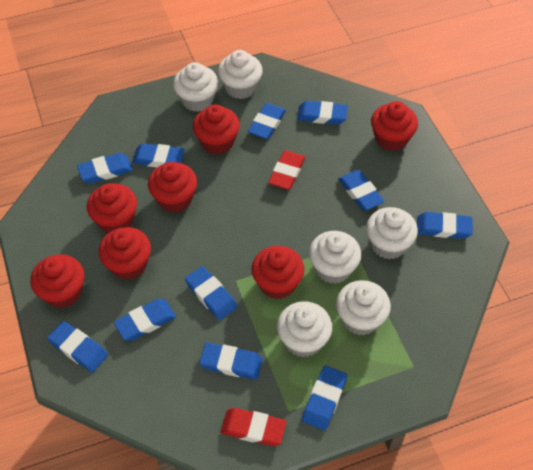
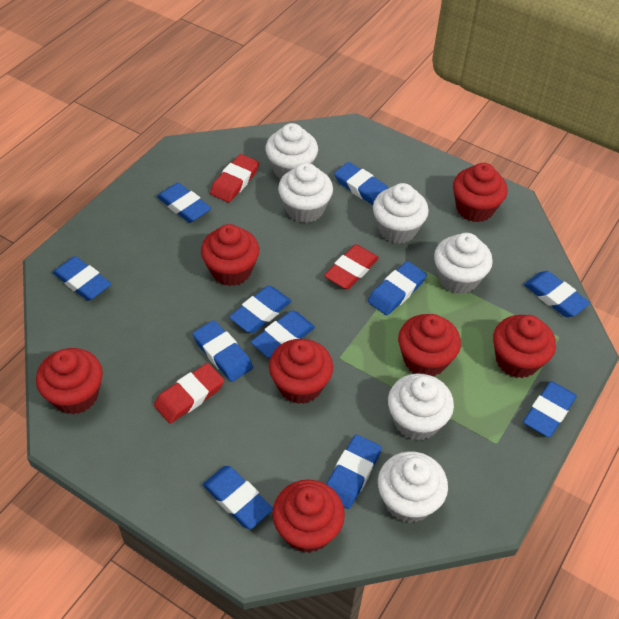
red eraser: 2 -> 3

